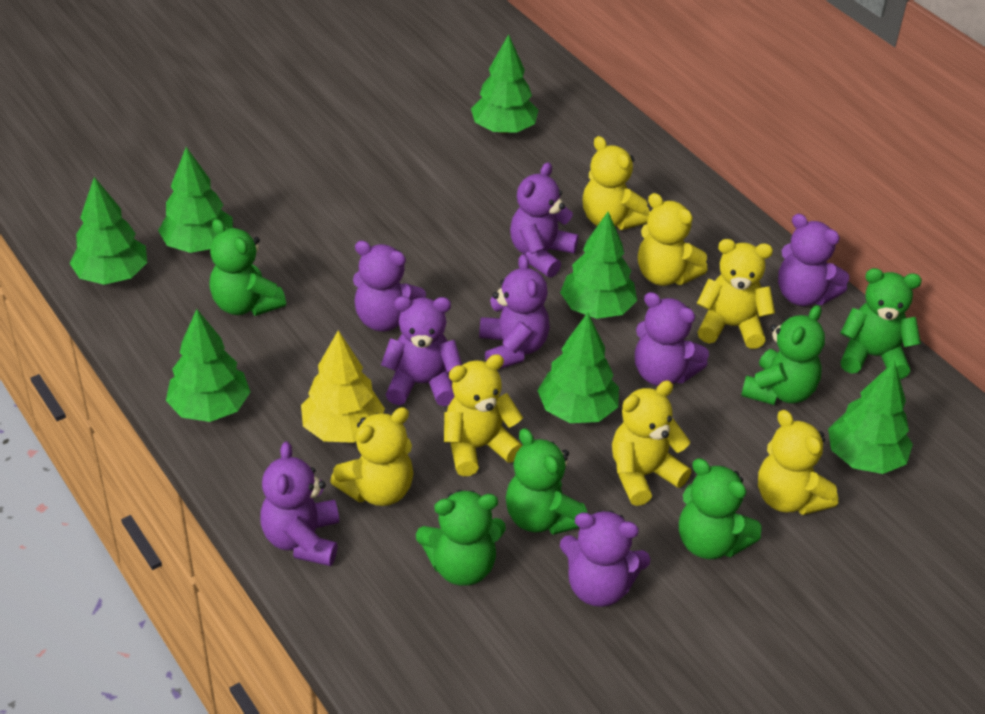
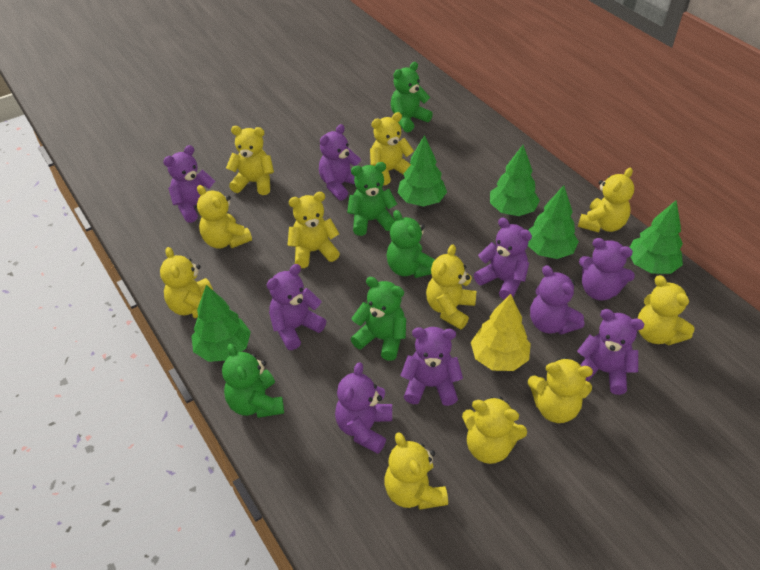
green teddy bear: 6 -> 5
green tree: 7 -> 5
purple teddy bear: 8 -> 9
yellow teddy bear: 7 -> 11

